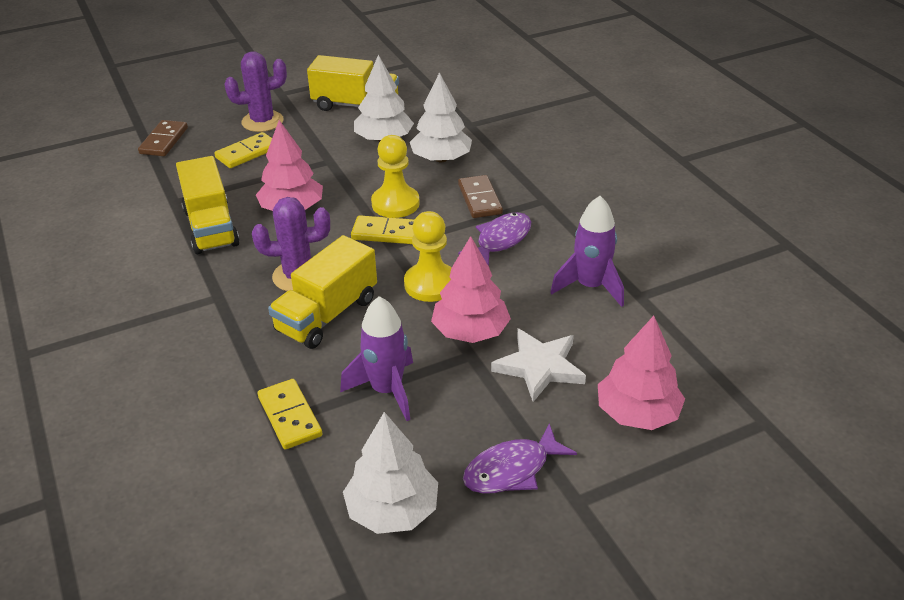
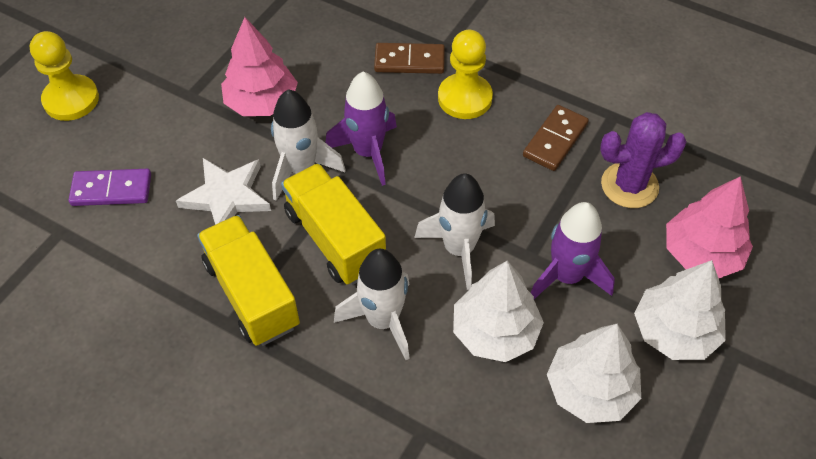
pink tree: 3 -> 2
purple cactus: 2 -> 1
purple domino: 0 -> 1
purple fish: 2 -> 0
white rocket: 0 -> 3
yellow domino: 3 -> 0
yellow truck: 3 -> 2

